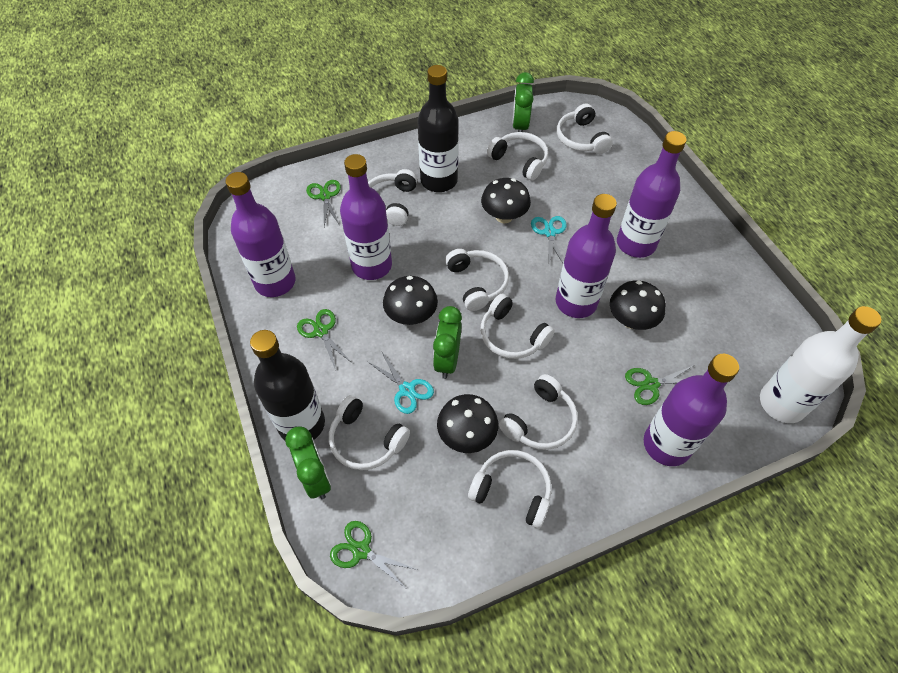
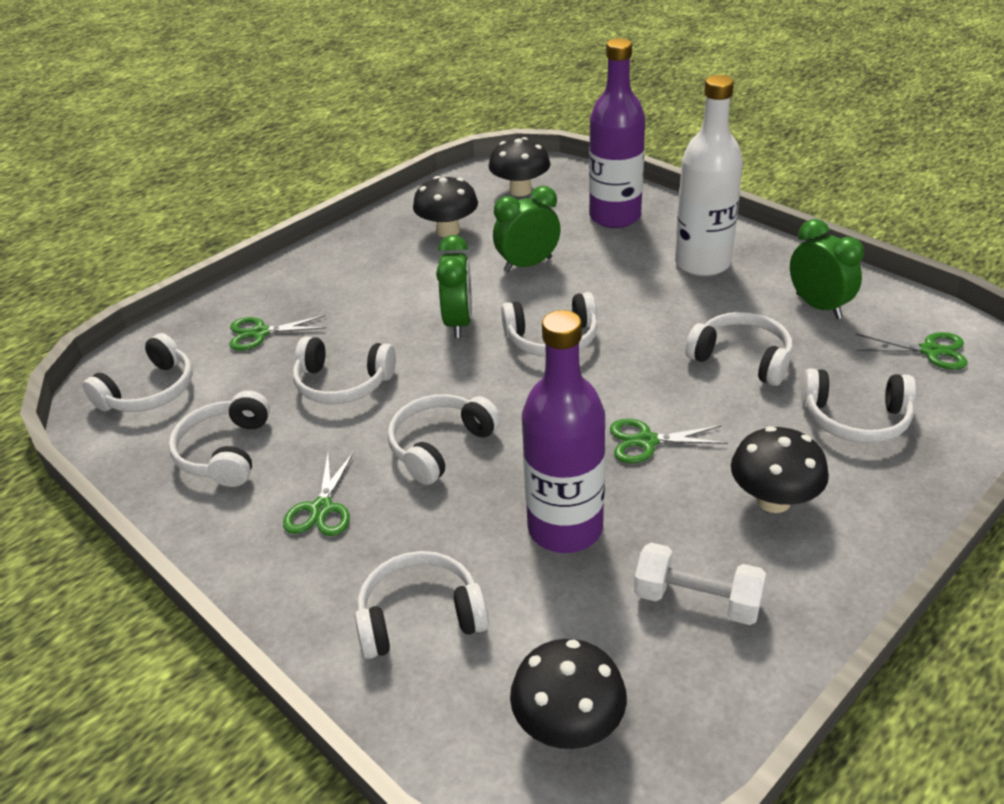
black bottle: 2 -> 0
purple bottle: 5 -> 2
turquoise scissors: 2 -> 0
white dumbbell: 0 -> 1

